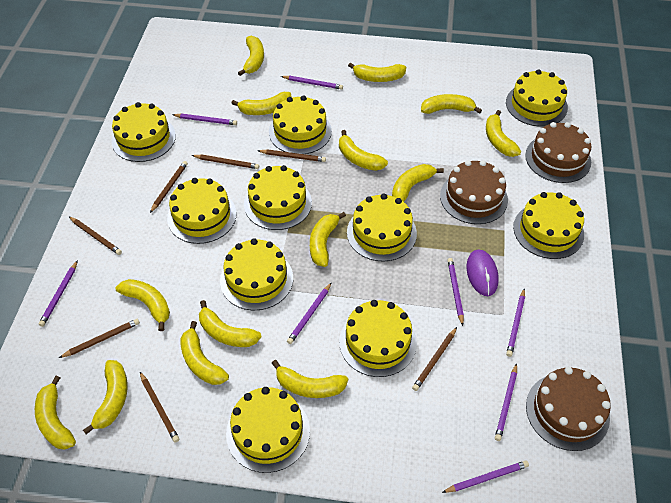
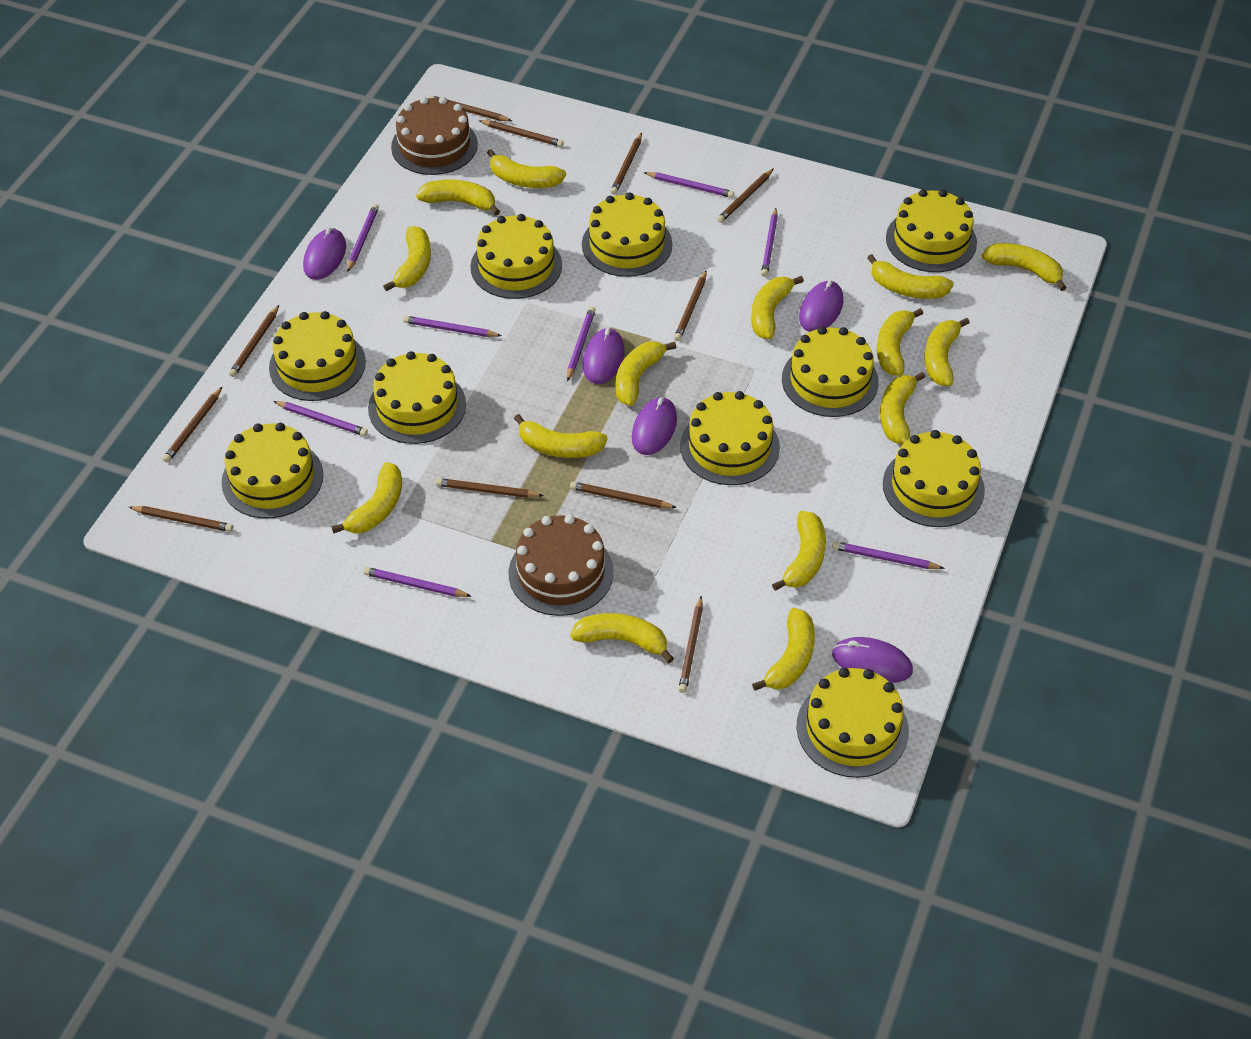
brown cake: 3 -> 2
brown pencil: 7 -> 11
purple mouse: 1 -> 5
yellow banana: 14 -> 15

